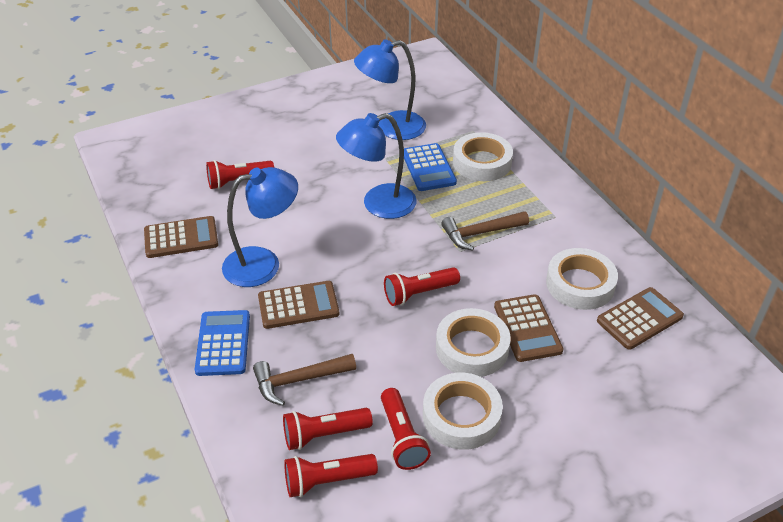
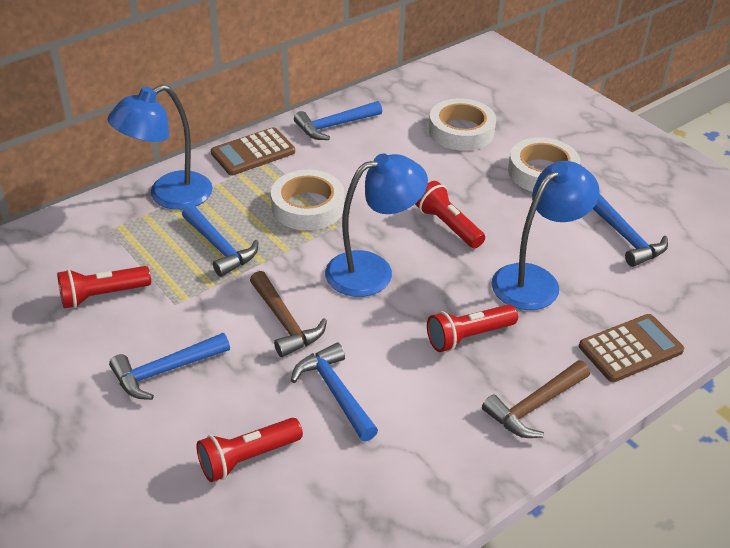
blue calculator: 2 -> 0
blue hammer: 0 -> 5
brown calculator: 4 -> 2
red flashlight: 5 -> 4
white tape: 4 -> 3

